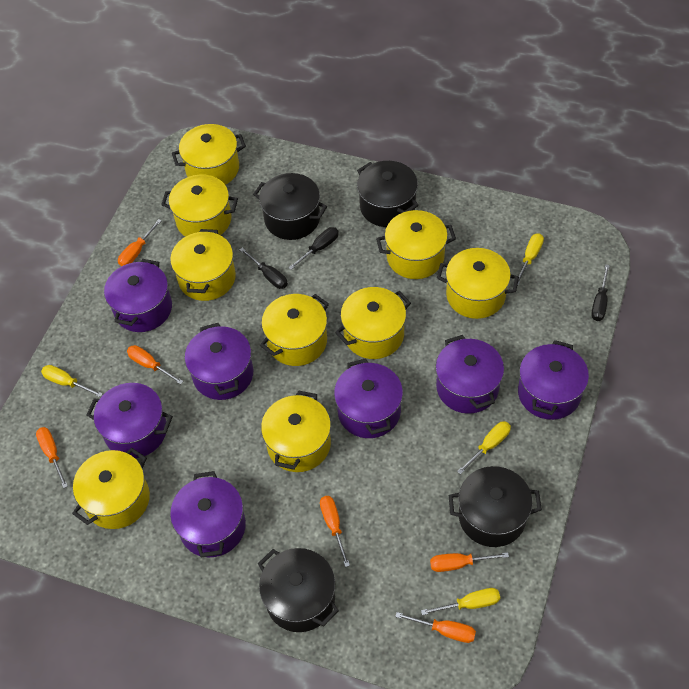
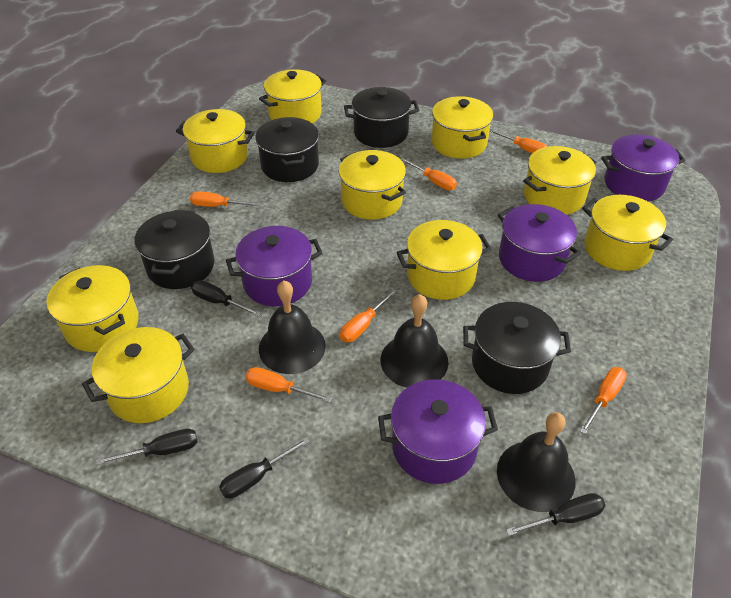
black bell: 0 -> 3
black screwdriver: 3 -> 4
purple pot: 7 -> 4
yellow screwdriver: 4 -> 0

